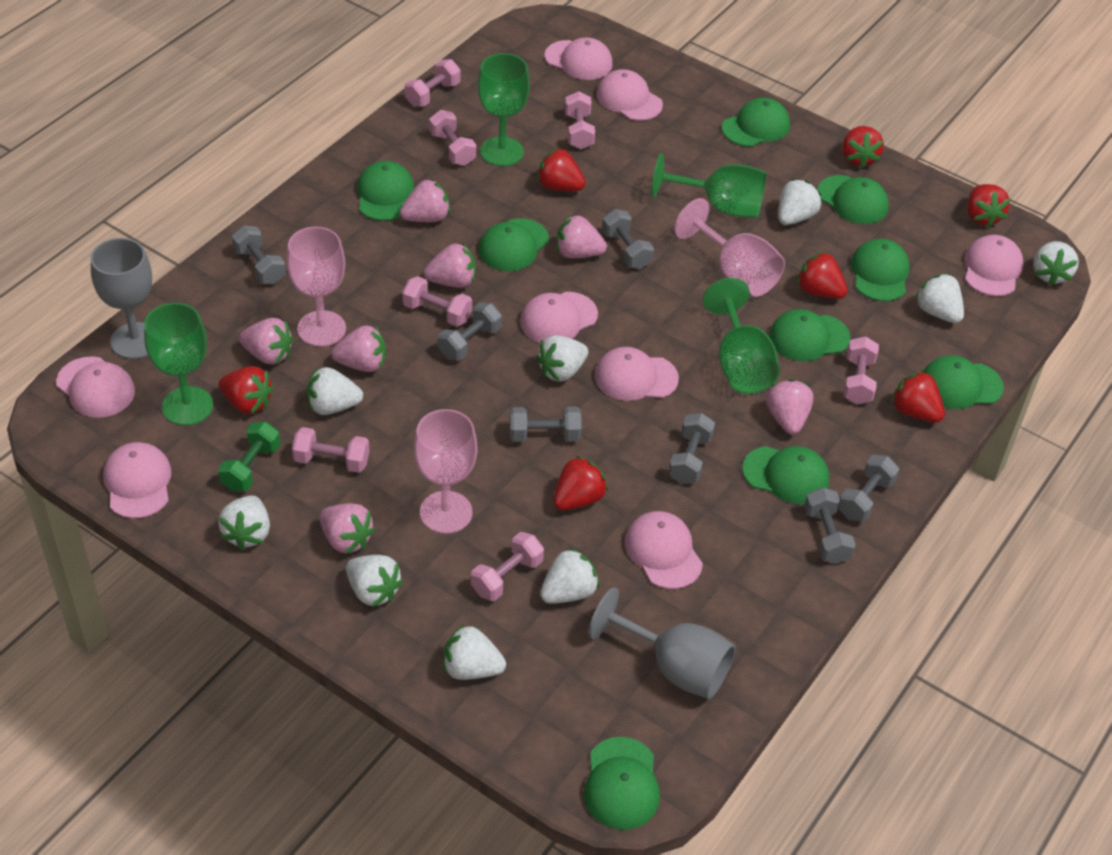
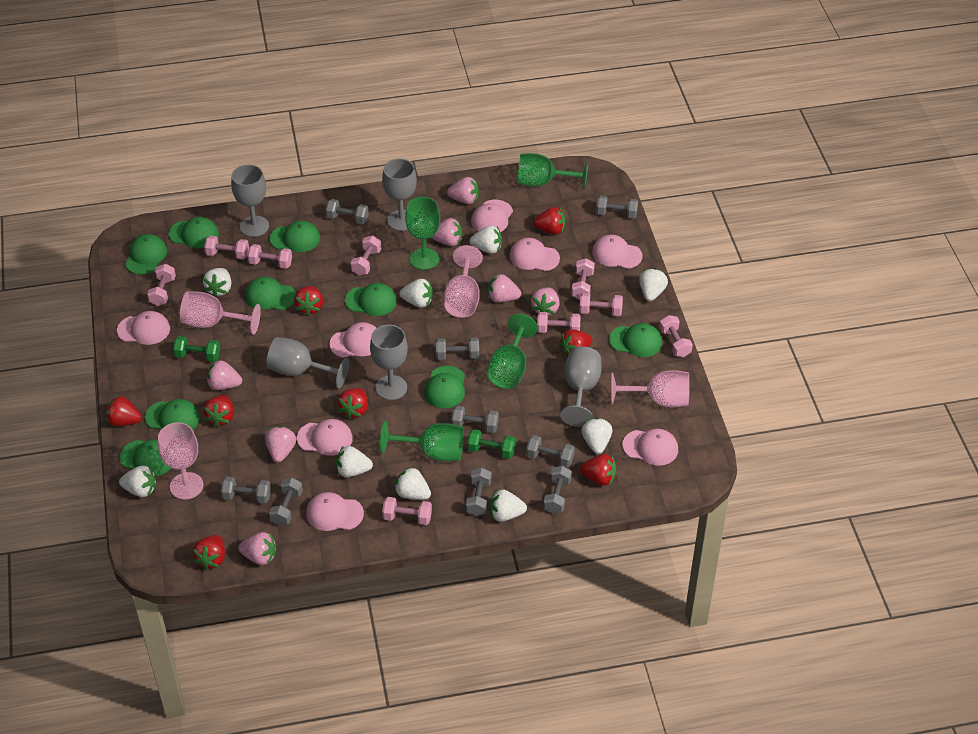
green dumbbell: 1 -> 2
grey dumbbell: 7 -> 9
grey goblet: 2 -> 5
pink dumbbell: 7 -> 9
pink goblet: 3 -> 4
red strawberry: 7 -> 8

